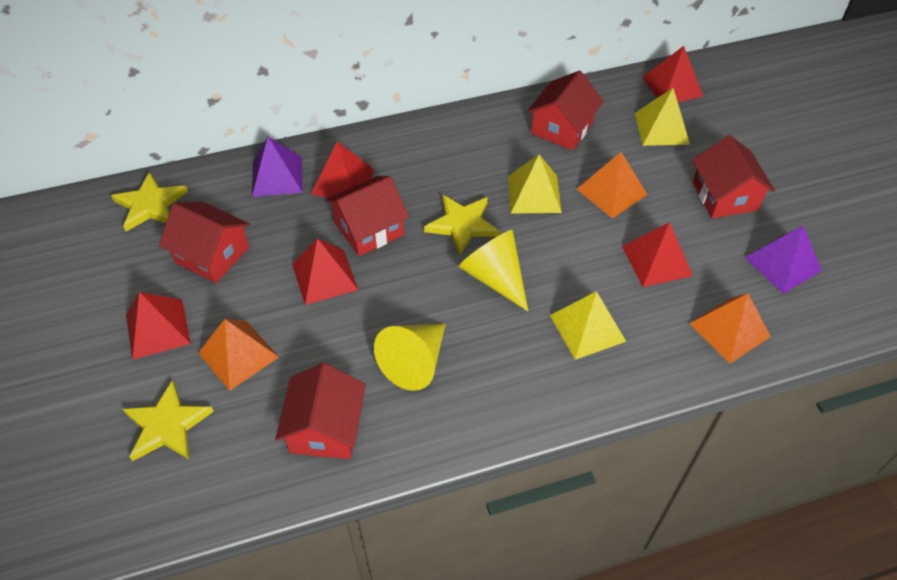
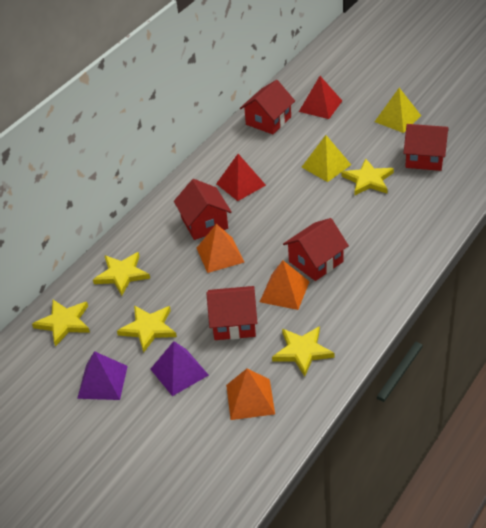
red pyramid: 5 -> 2
yellow cone: 2 -> 0
yellow pyramid: 3 -> 2
yellow star: 3 -> 5

